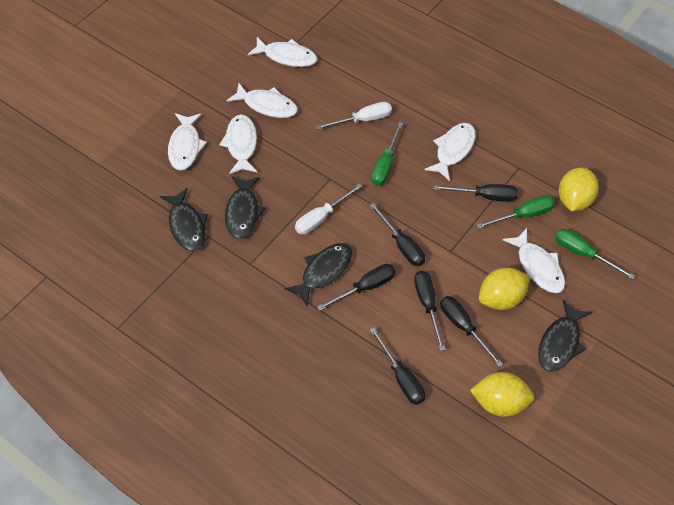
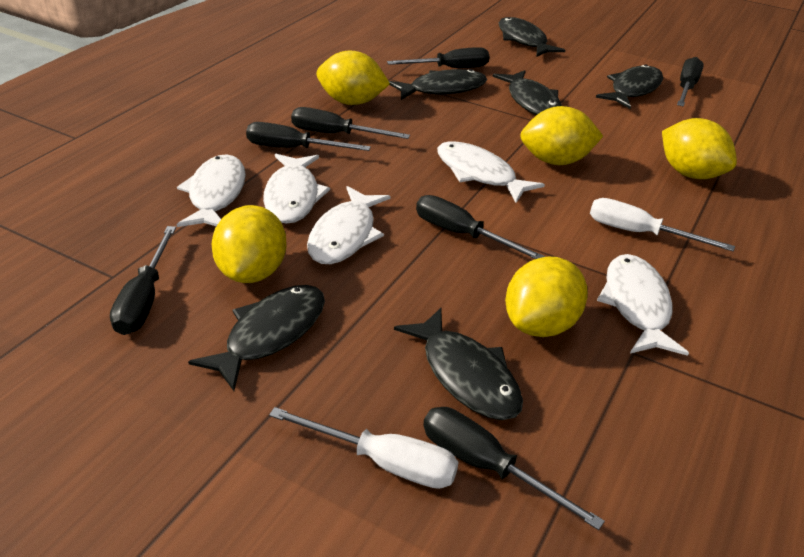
black fish: 4 -> 6
black screwdriver: 6 -> 7
green screwdriver: 3 -> 0
white fish: 6 -> 5
yellow lemon: 3 -> 5

